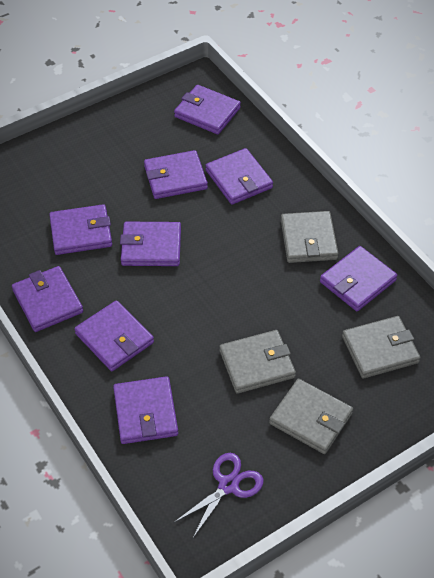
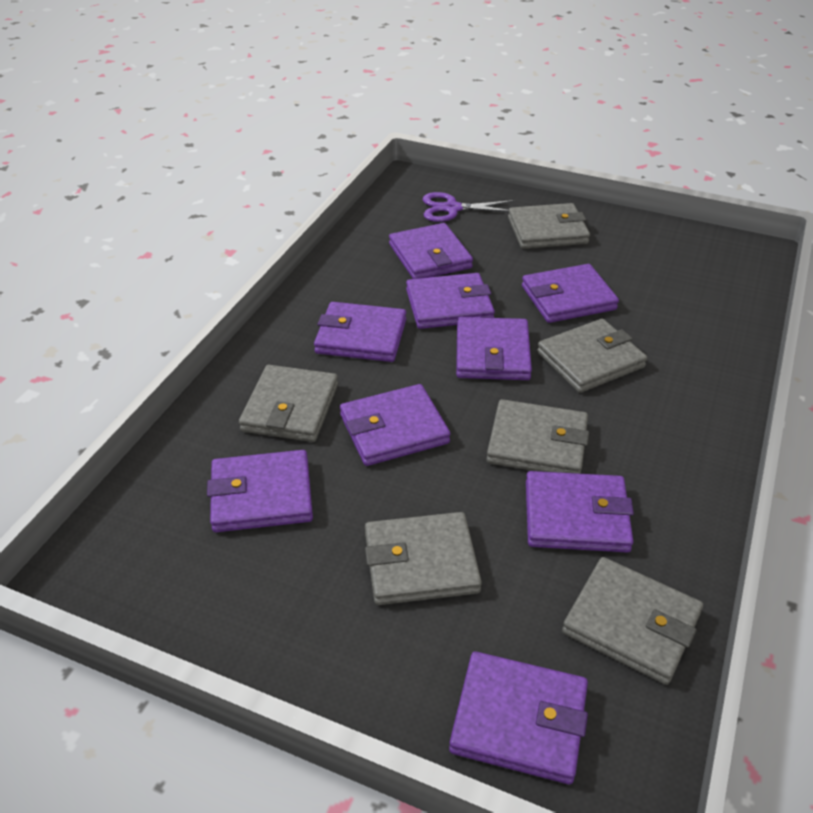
grey wallet: 4 -> 6

